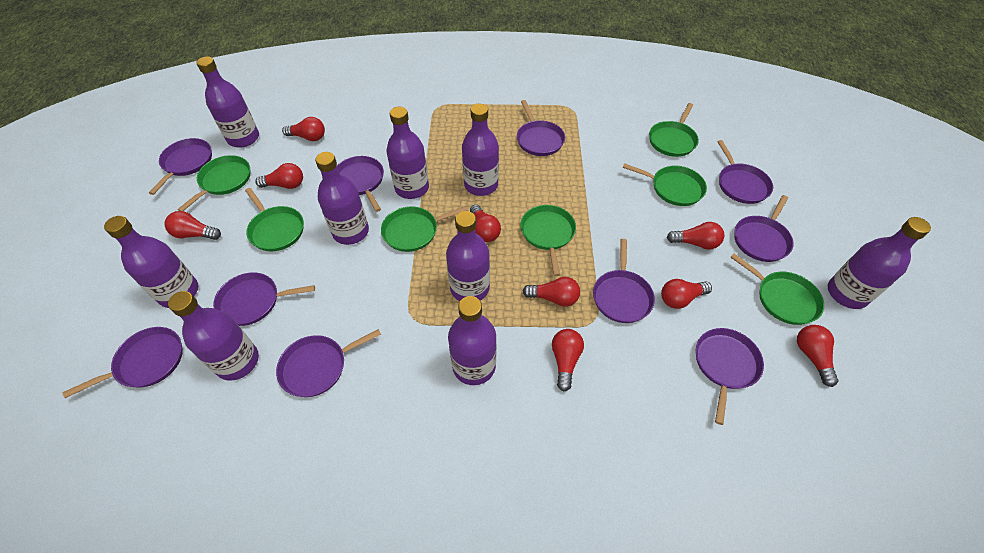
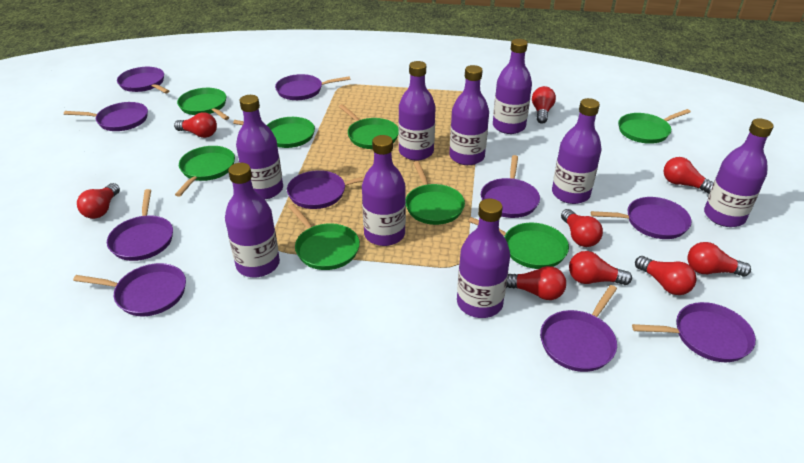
green pan: 7 -> 8

